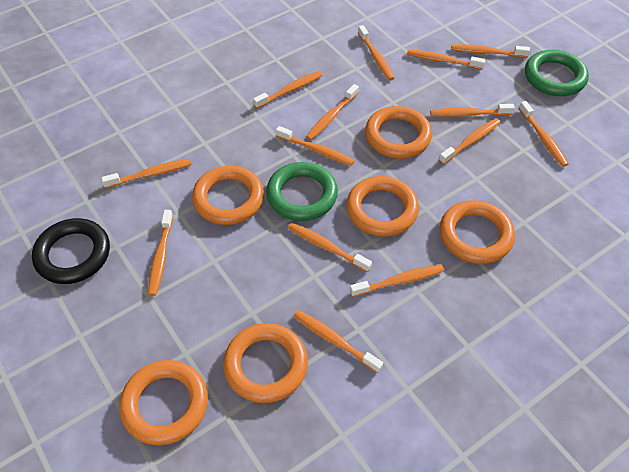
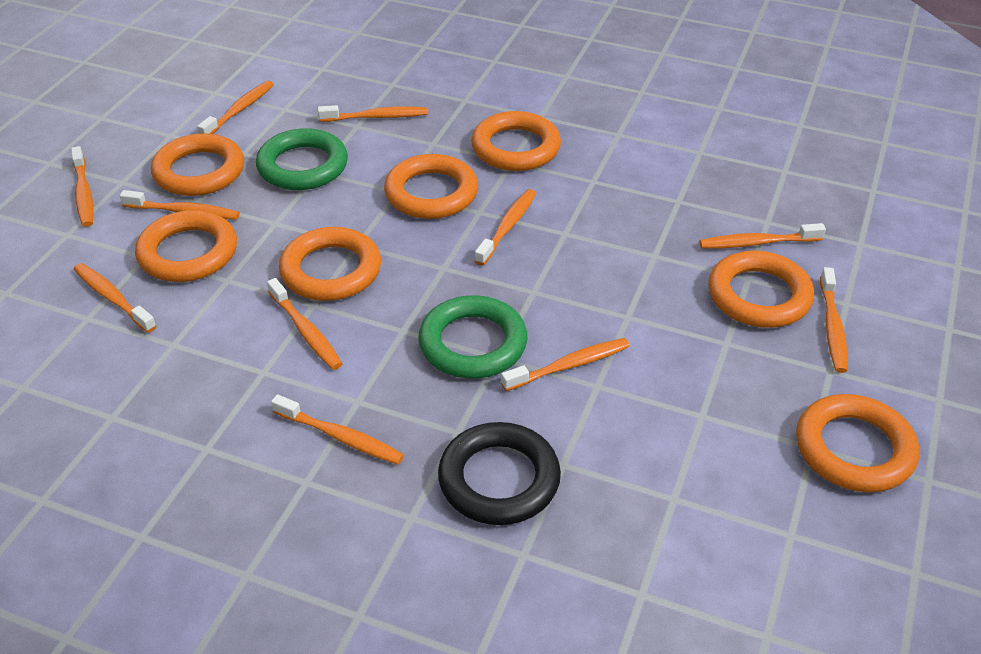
orange ring: 6 -> 7
orange toothbrush: 14 -> 11

